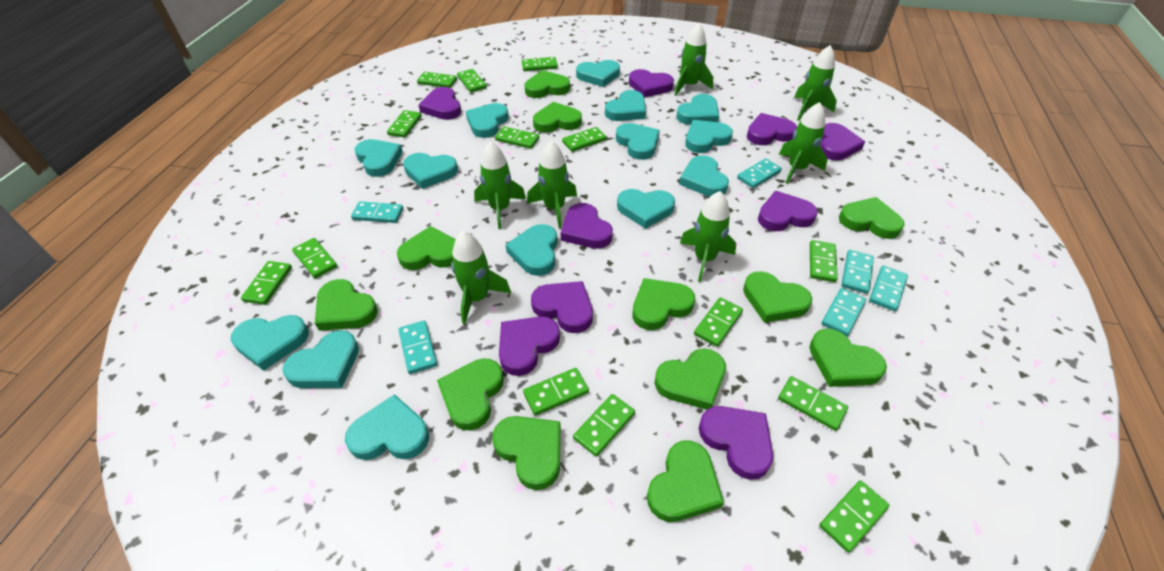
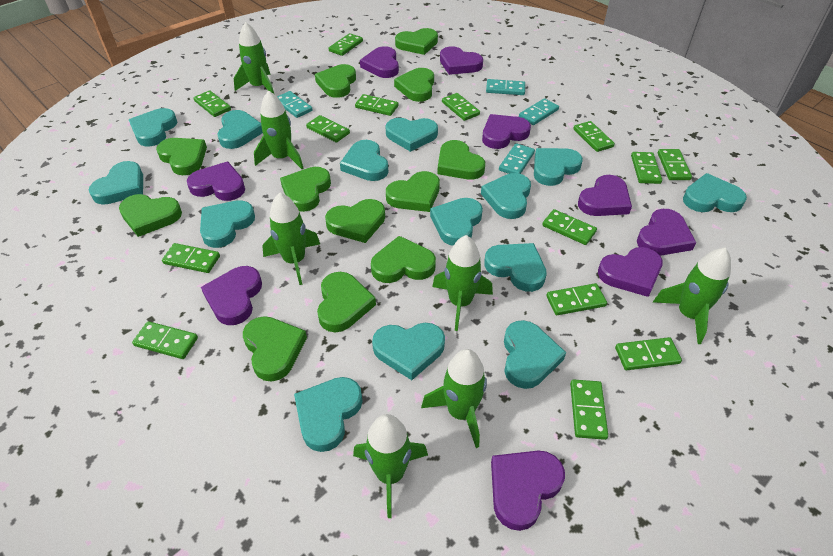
turquoise domino: 6 -> 4

